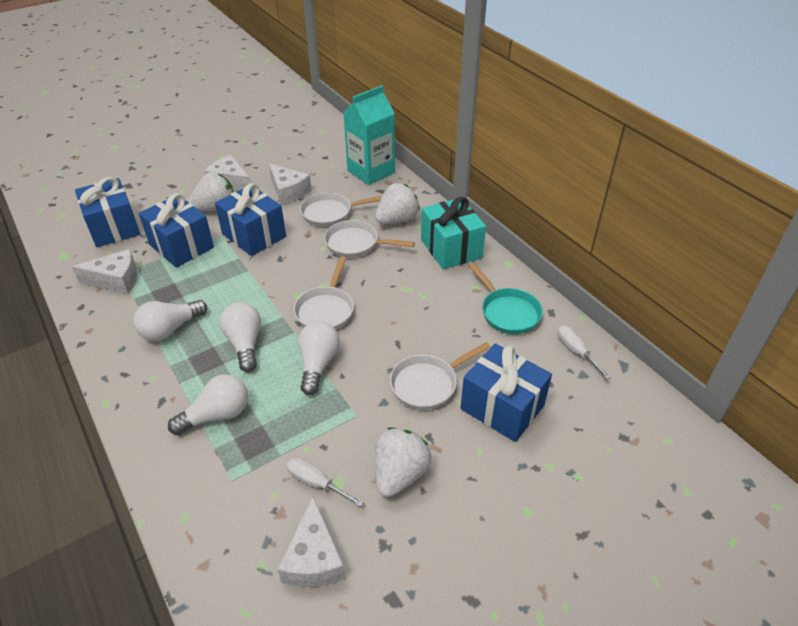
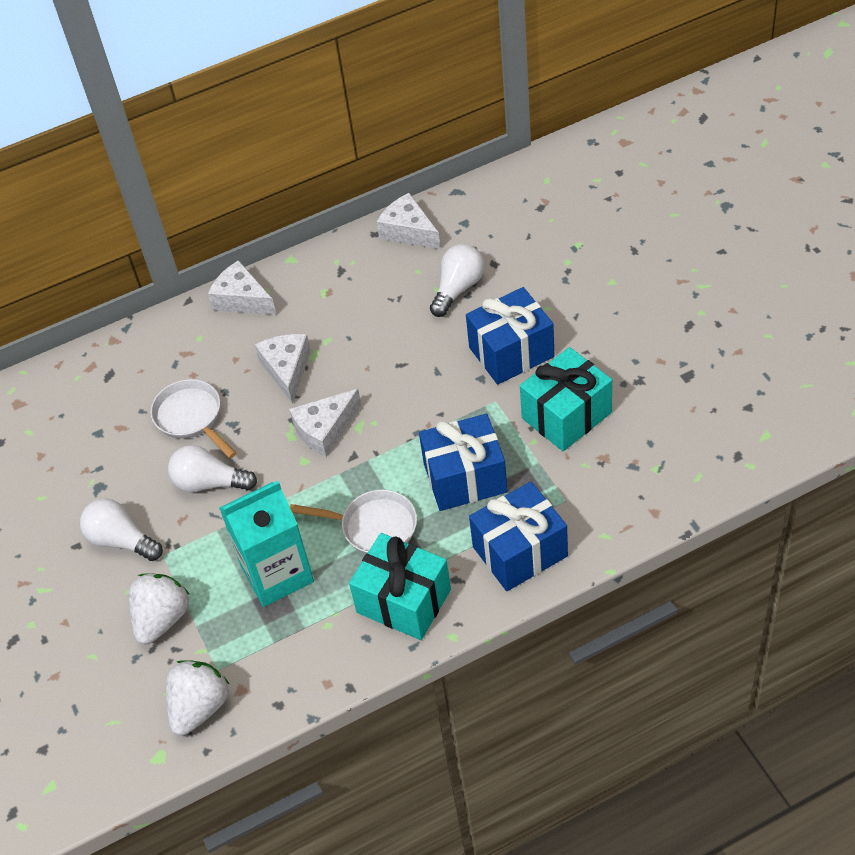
blue gift: 4 -> 3
turquoise gift: 1 -> 2
turquoise pan: 1 -> 0
white light bulb: 4 -> 3
white pan: 4 -> 2
white screwdriver: 2 -> 0
white strawberry: 3 -> 2

